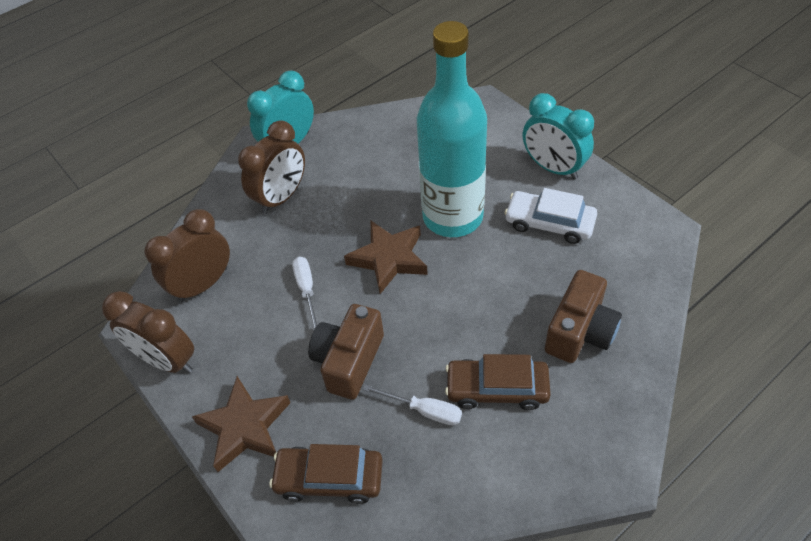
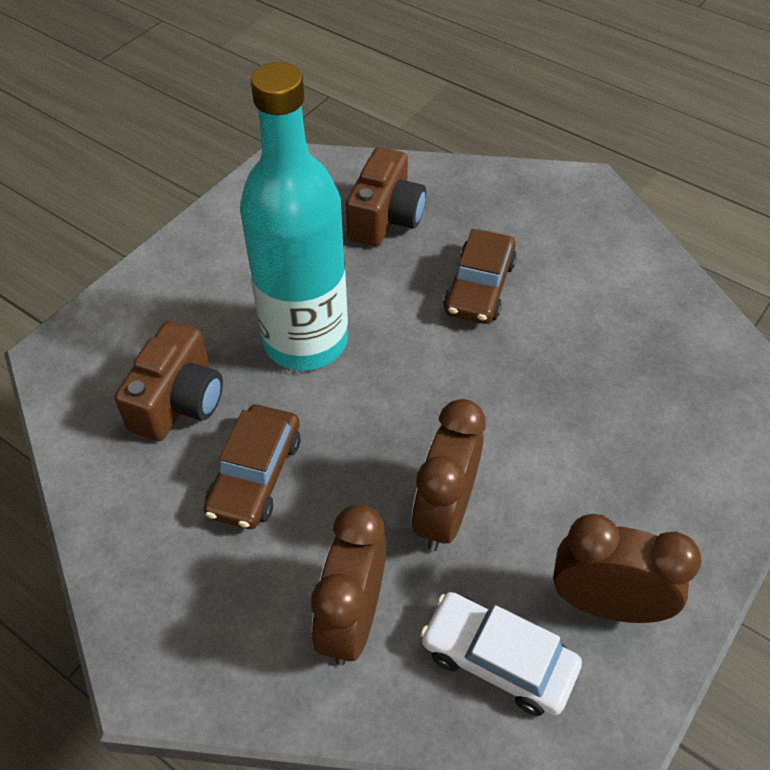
brown star: 2 -> 0
turquoise clock: 2 -> 0
white screwdriver: 2 -> 0

